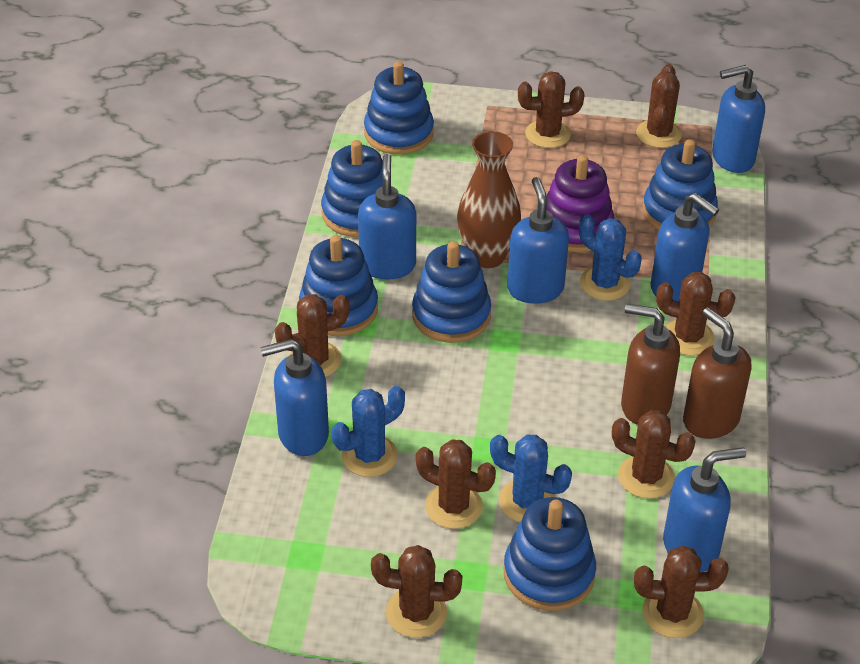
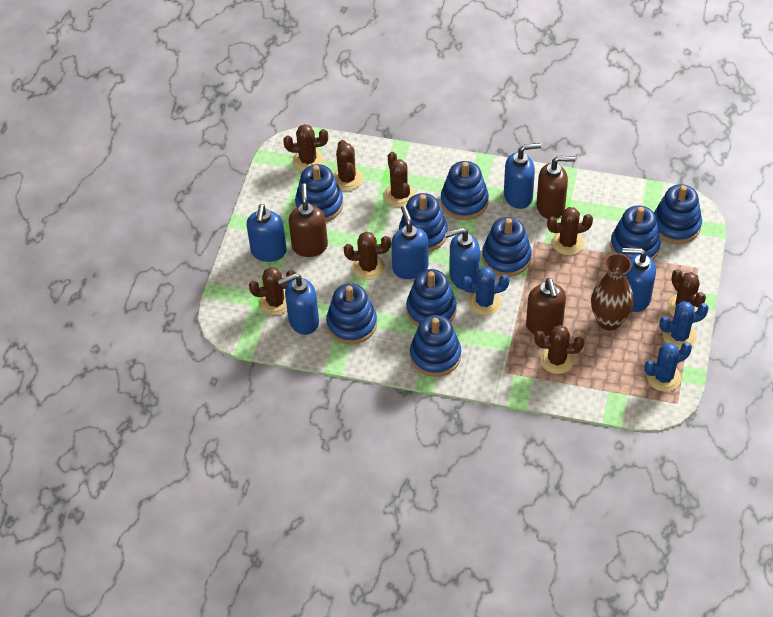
blue stacking toy: 6 -> 9
brown soap dispenser: 2 -> 3
purple stacking toy: 1 -> 0

